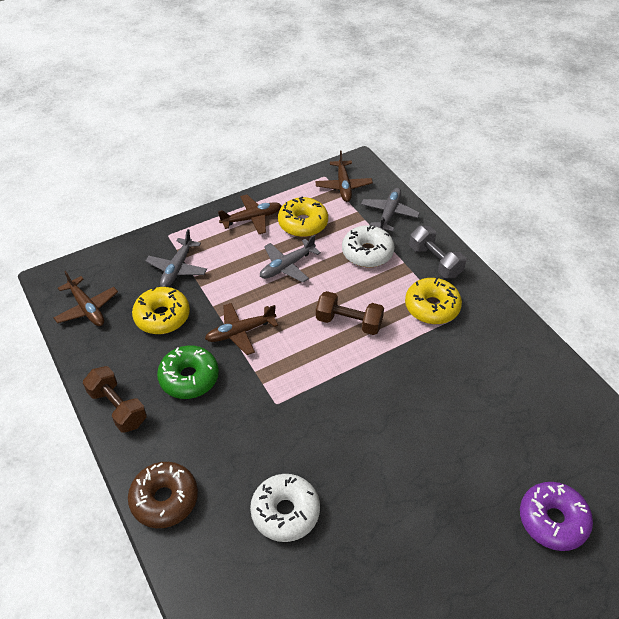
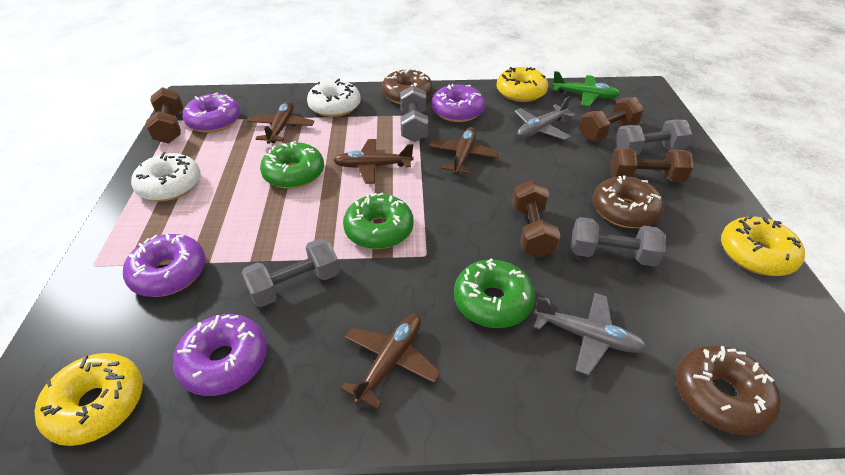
brown donut: 1 -> 3
brown dumbbell: 2 -> 4
green donut: 1 -> 3
green plane: 0 -> 1
grey dumbbell: 1 -> 4
grey plane: 3 -> 2
purple donut: 1 -> 4

